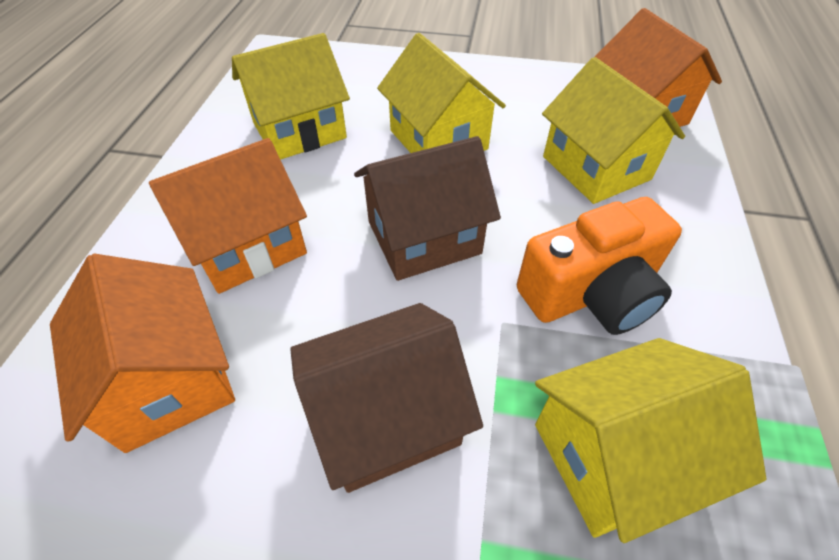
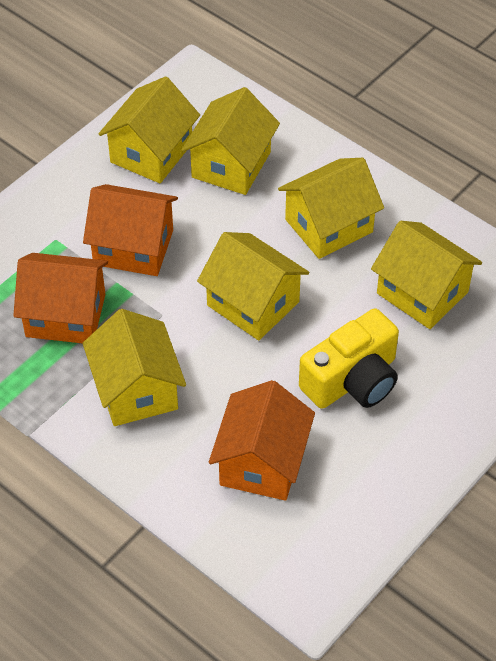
brown house: 2 -> 0
orange camera: 1 -> 0
yellow camera: 0 -> 1
yellow house: 4 -> 6

